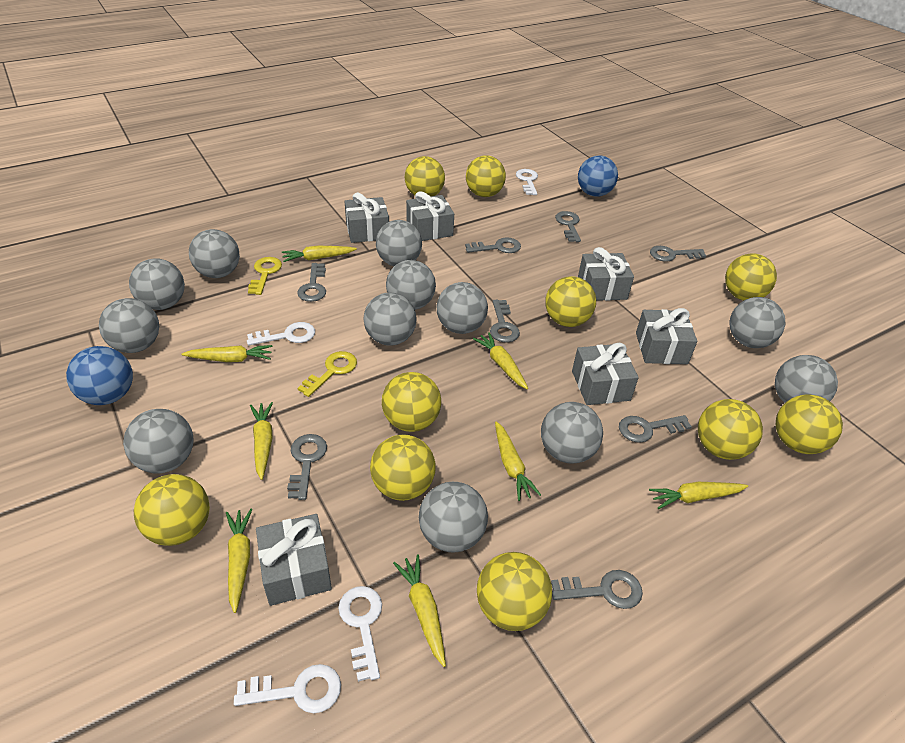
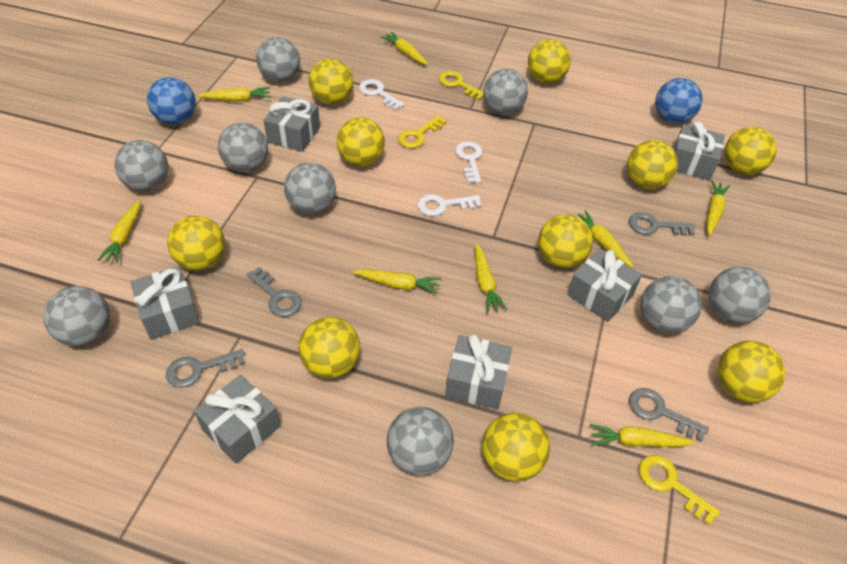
grey ball: 12 -> 9
grey key: 8 -> 4
white key: 4 -> 3
yellow key: 2 -> 3

